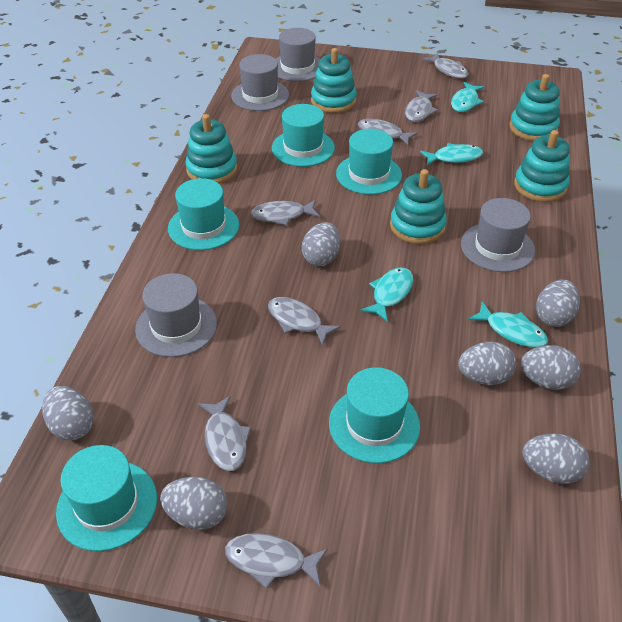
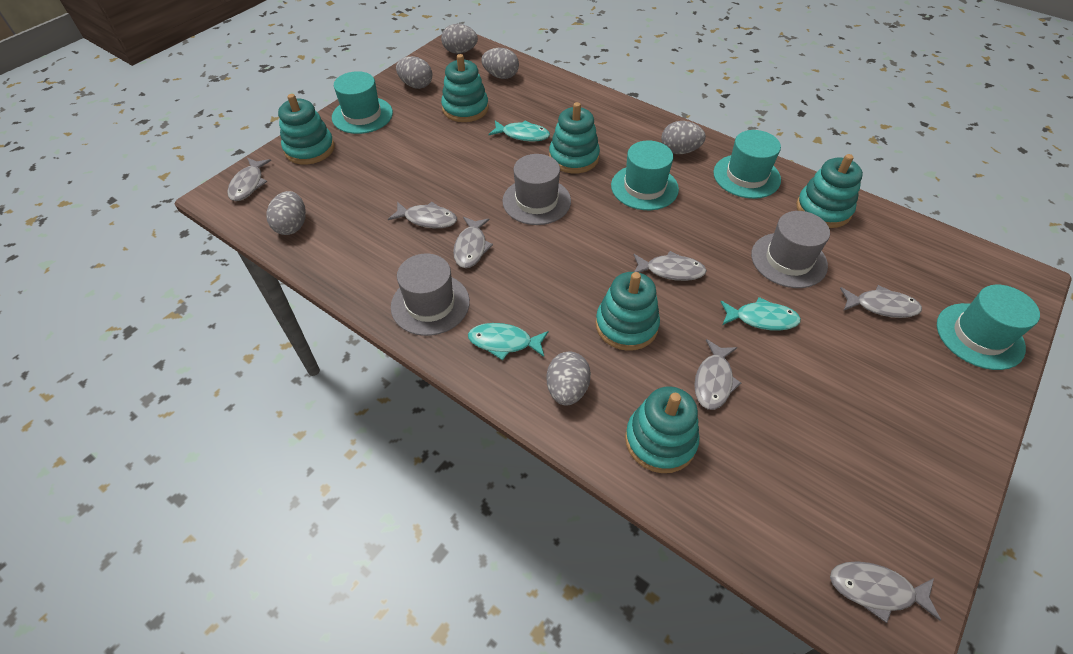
grey egg: 7 -> 6
grey hat: 4 -> 3
turquoise fish: 4 -> 3
turquoise hat: 5 -> 4
turquoise stacking toy: 5 -> 6

